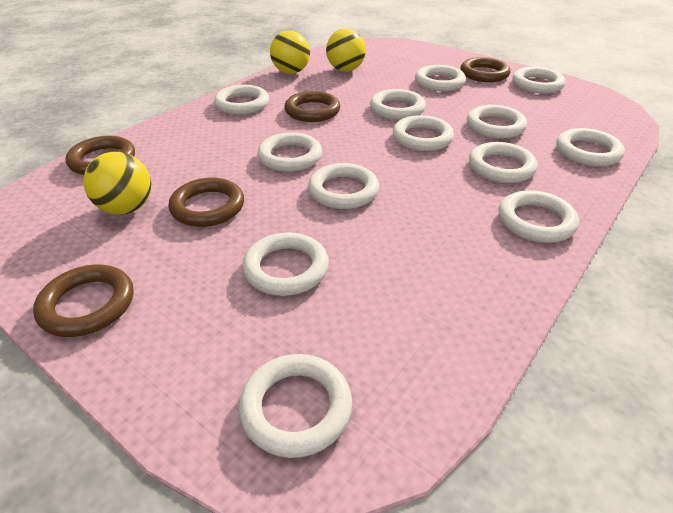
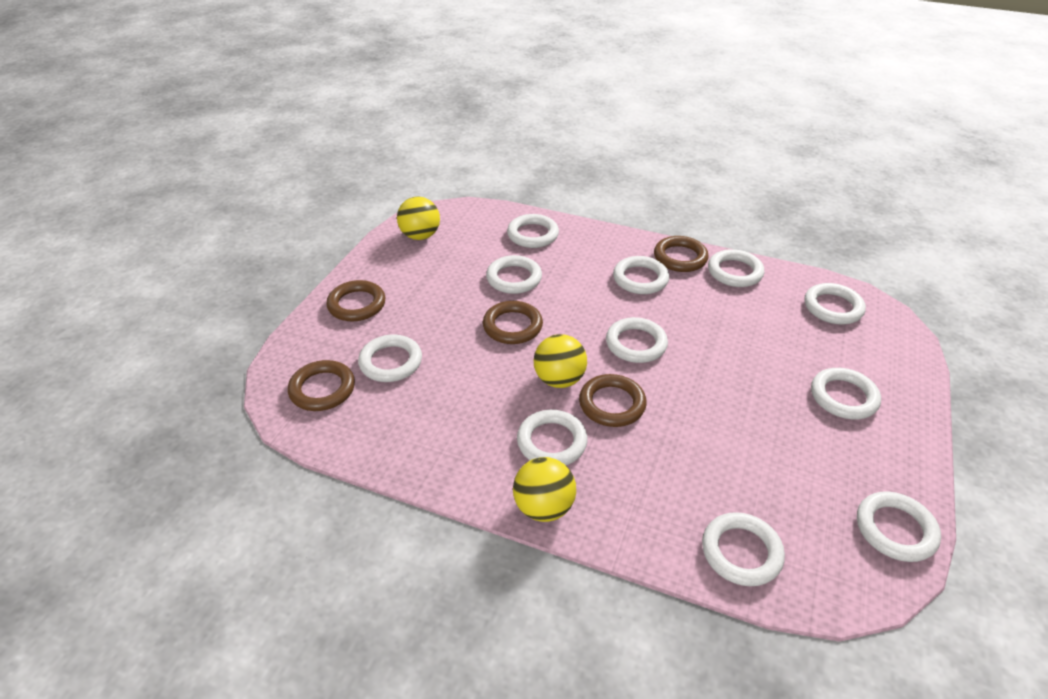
white ring: 13 -> 11

